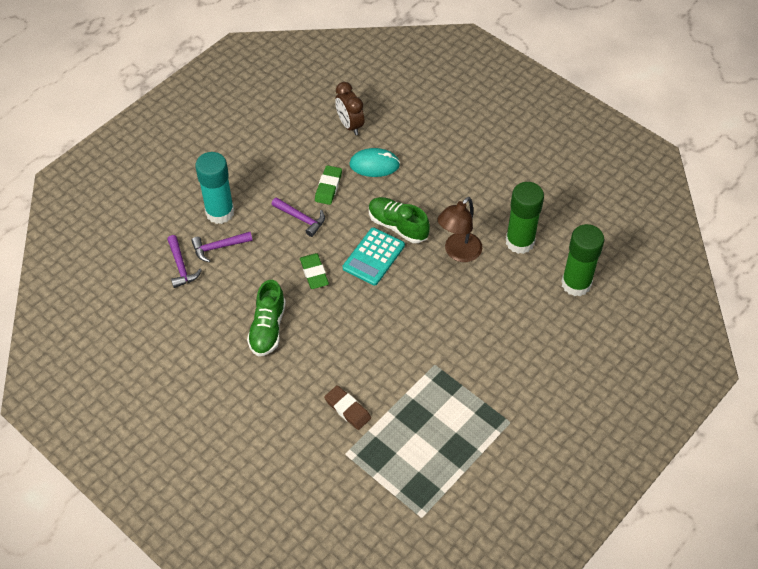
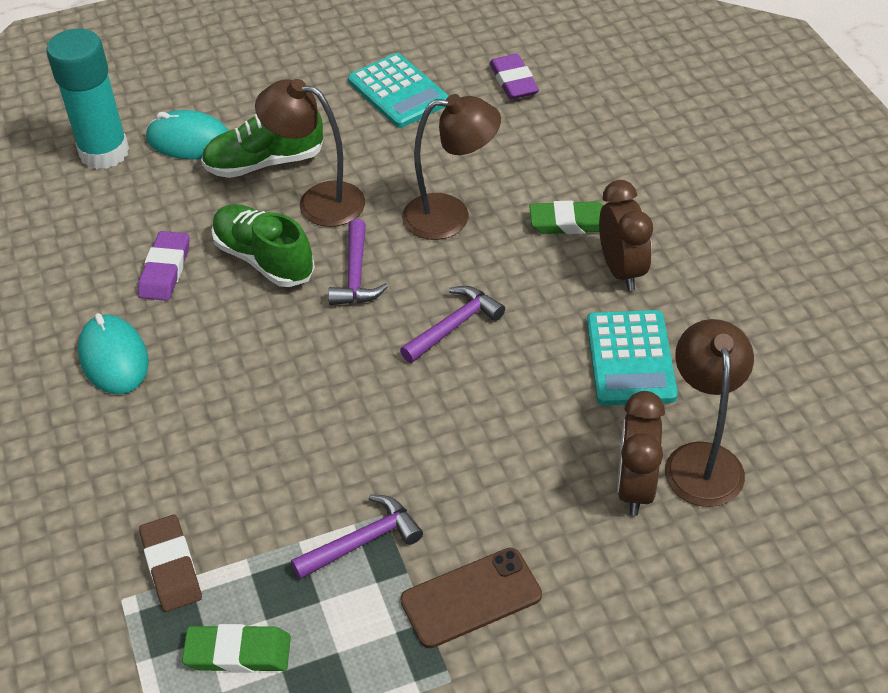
brown clock: 1 -> 2
brown lamp: 1 -> 3
brown phone: 0 -> 1
green glue stick: 2 -> 0
purple eraser: 0 -> 2
turquoise calculator: 1 -> 2
turquoise mouse: 1 -> 2

